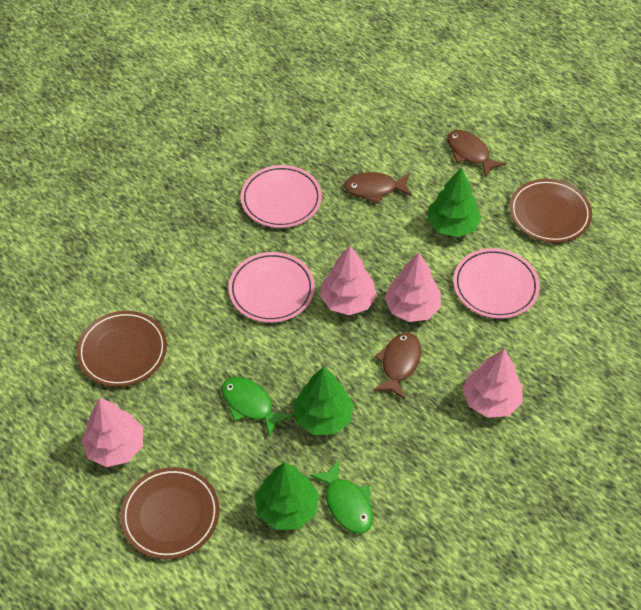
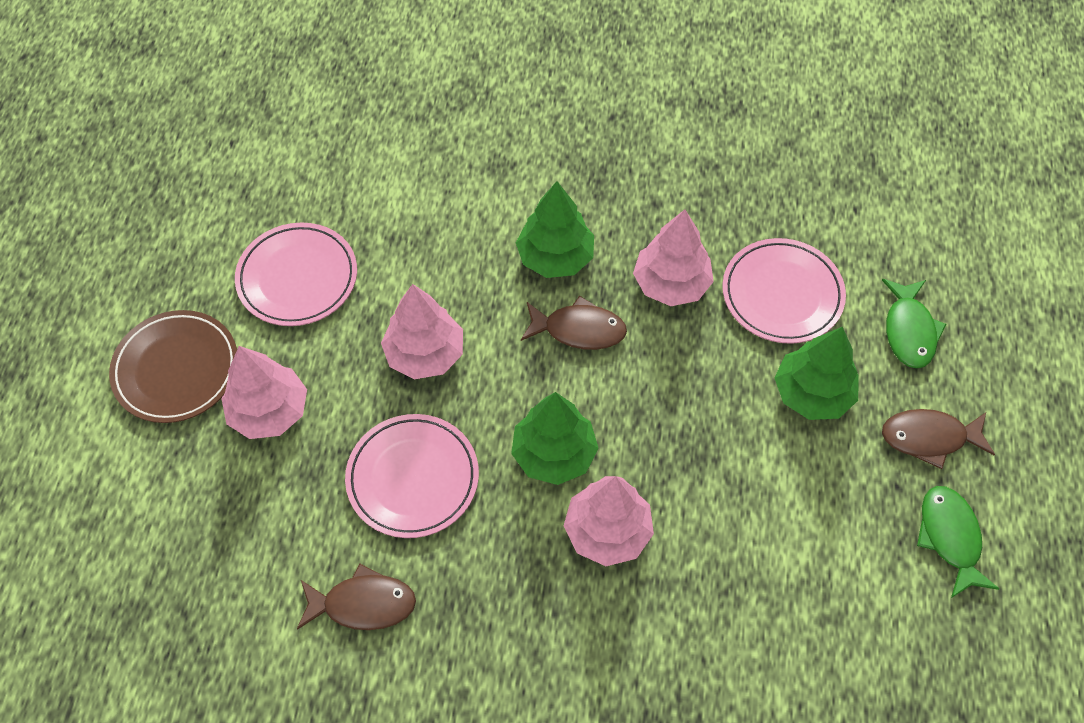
brown plate: 3 -> 1

